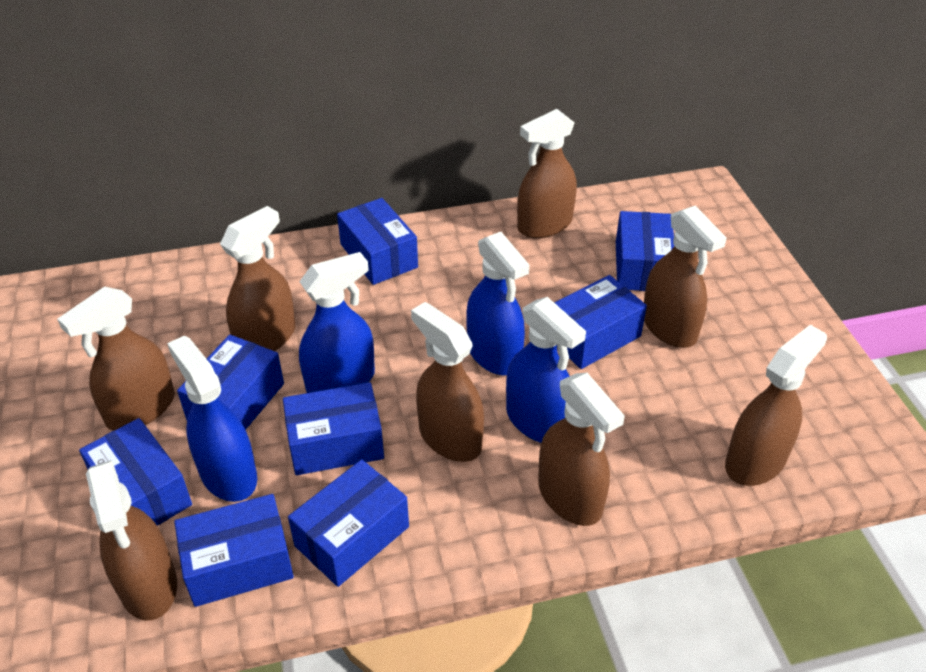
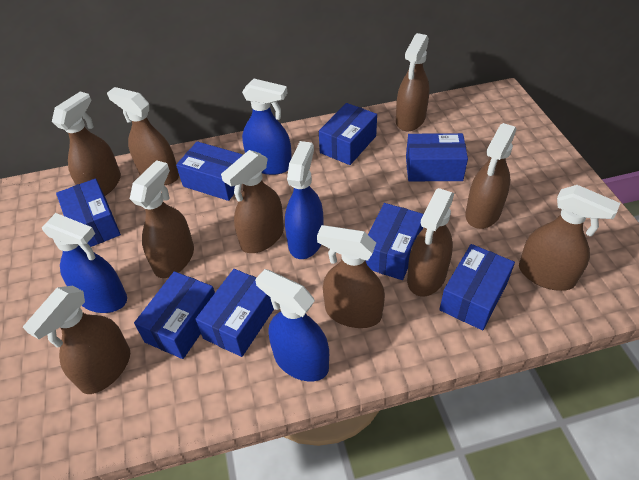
brown spray bottle: 8 -> 10

